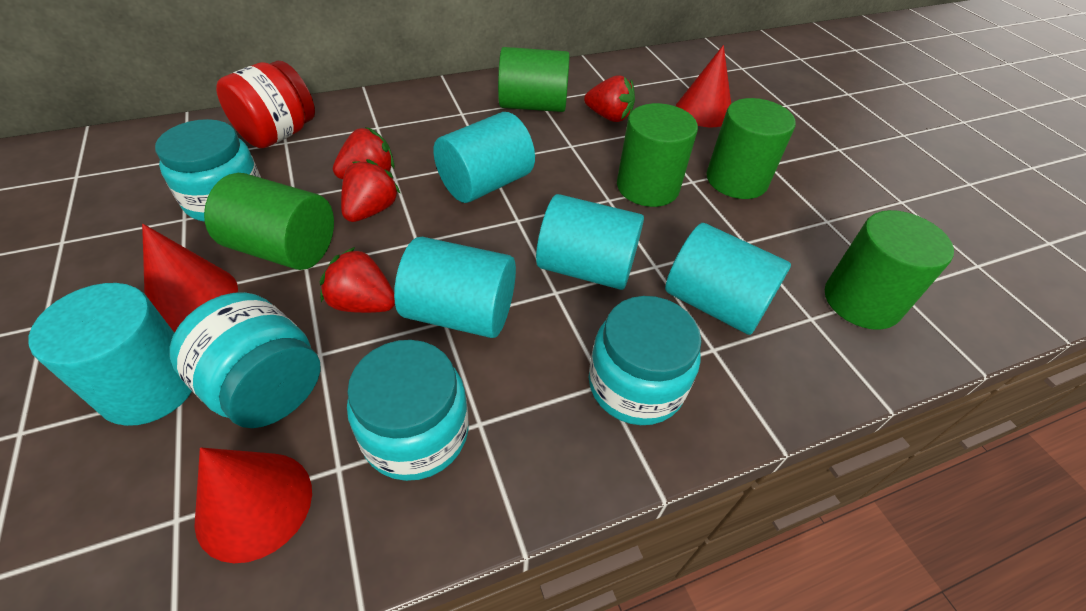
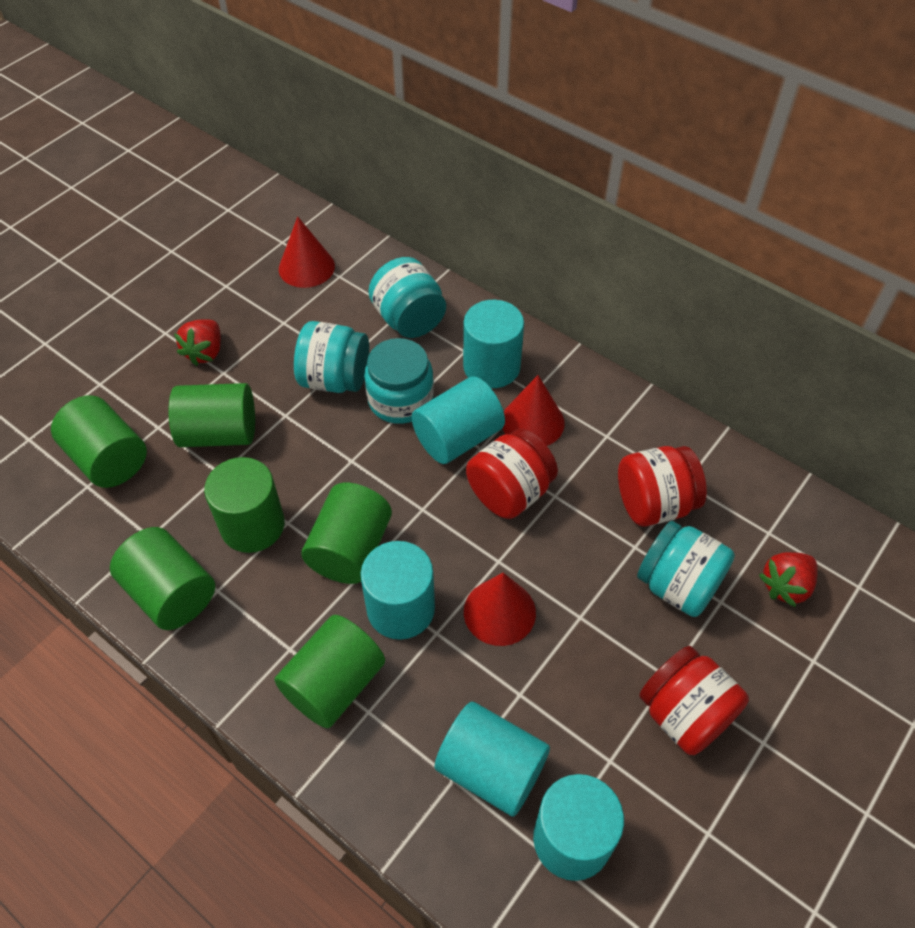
green cylinder: 5 -> 6
red jar: 1 -> 3
red strawberry: 4 -> 2

